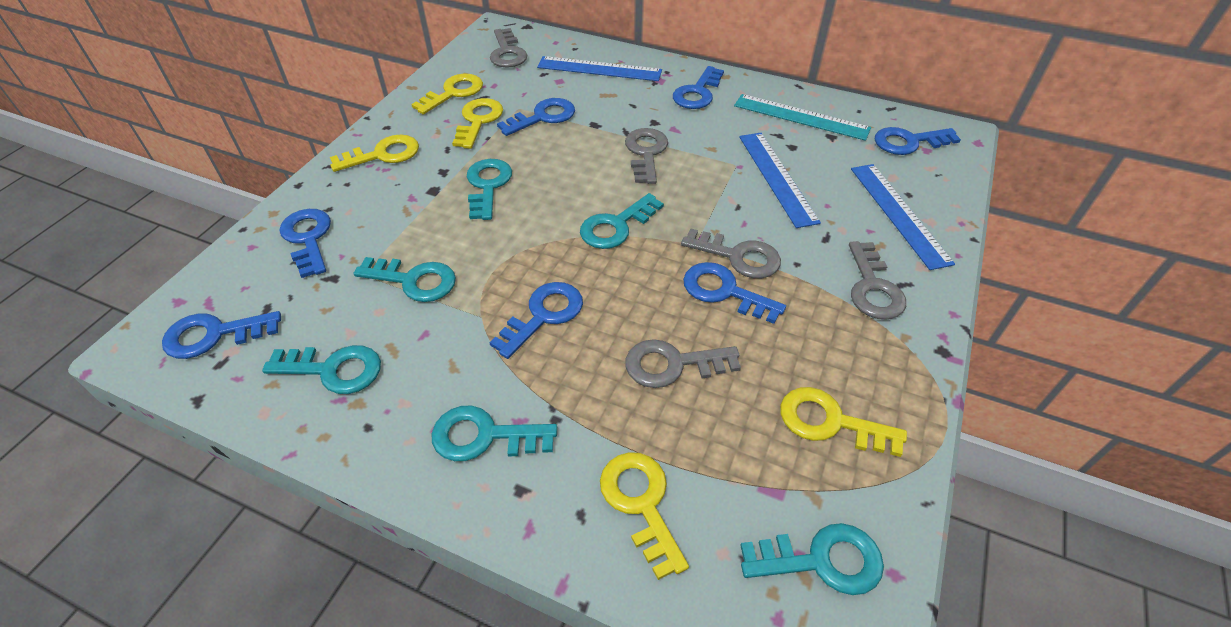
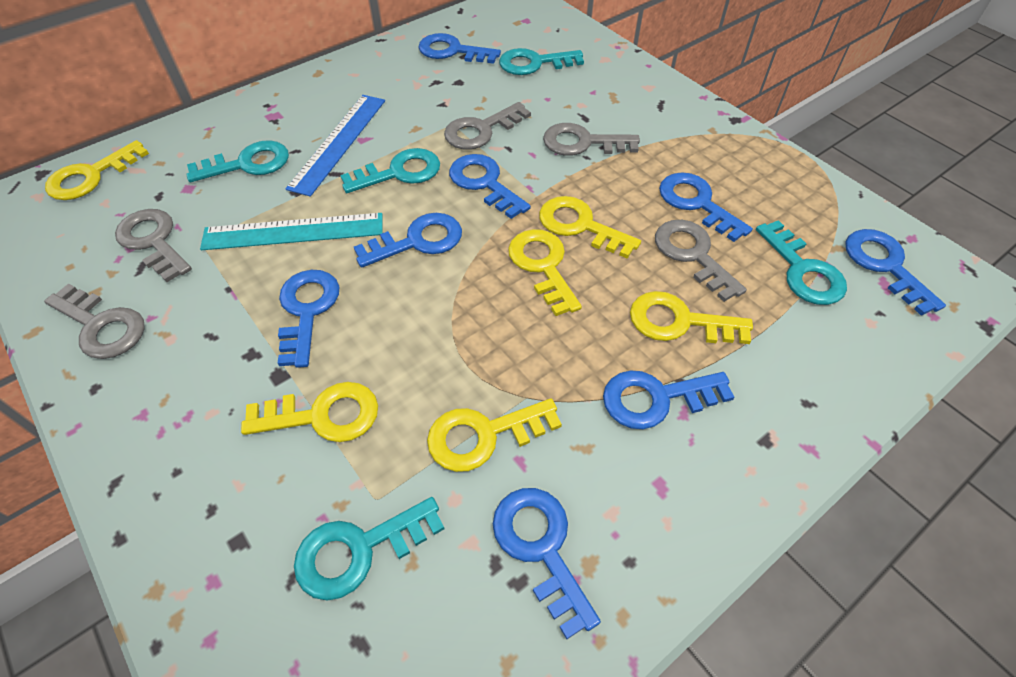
blue key: 7 -> 8
blue ruler: 3 -> 1
turquoise key: 6 -> 5
yellow key: 5 -> 6

